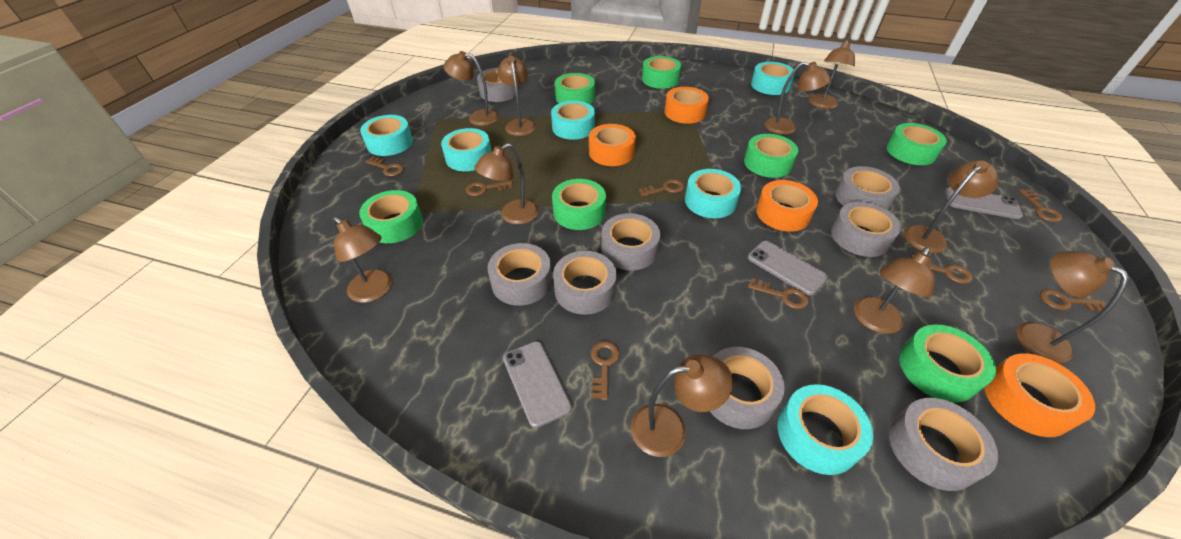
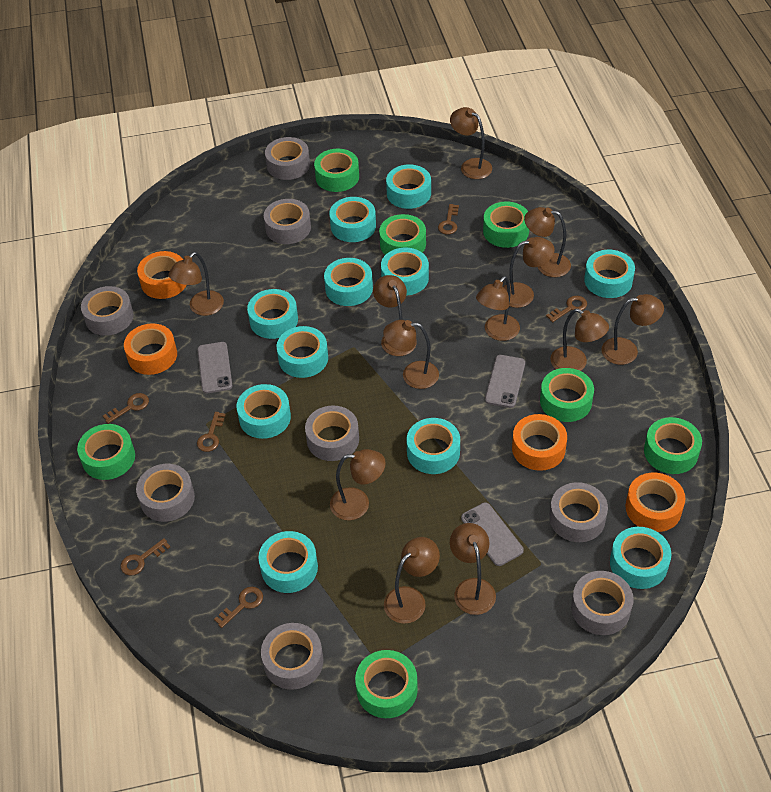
brown key: 8 -> 6
brown lamp: 10 -> 12
turquoise tape: 6 -> 11

